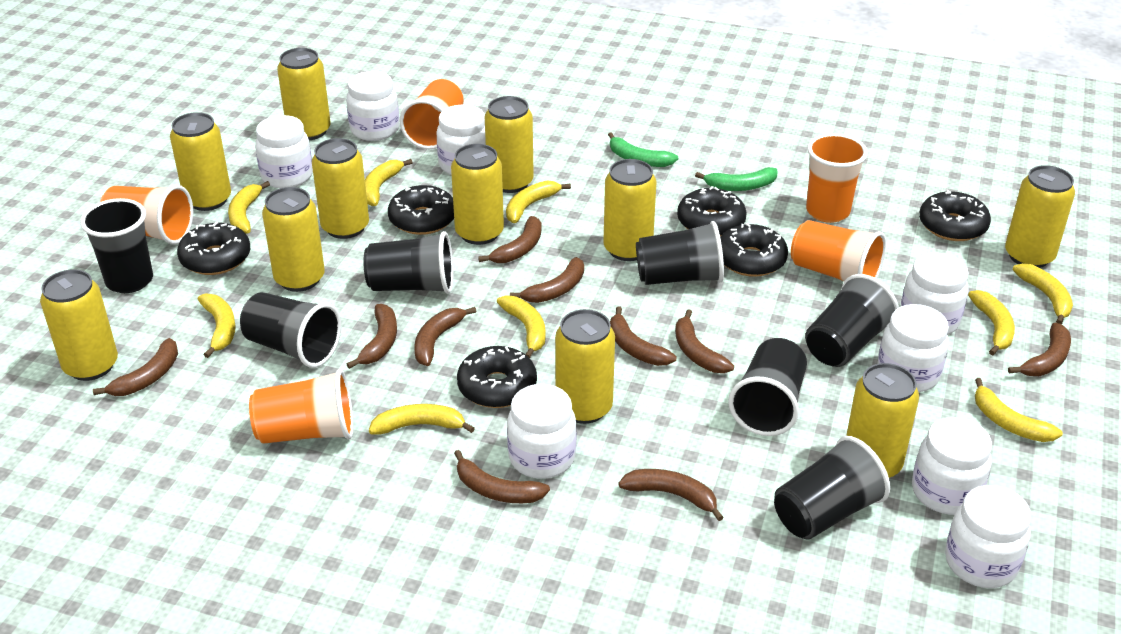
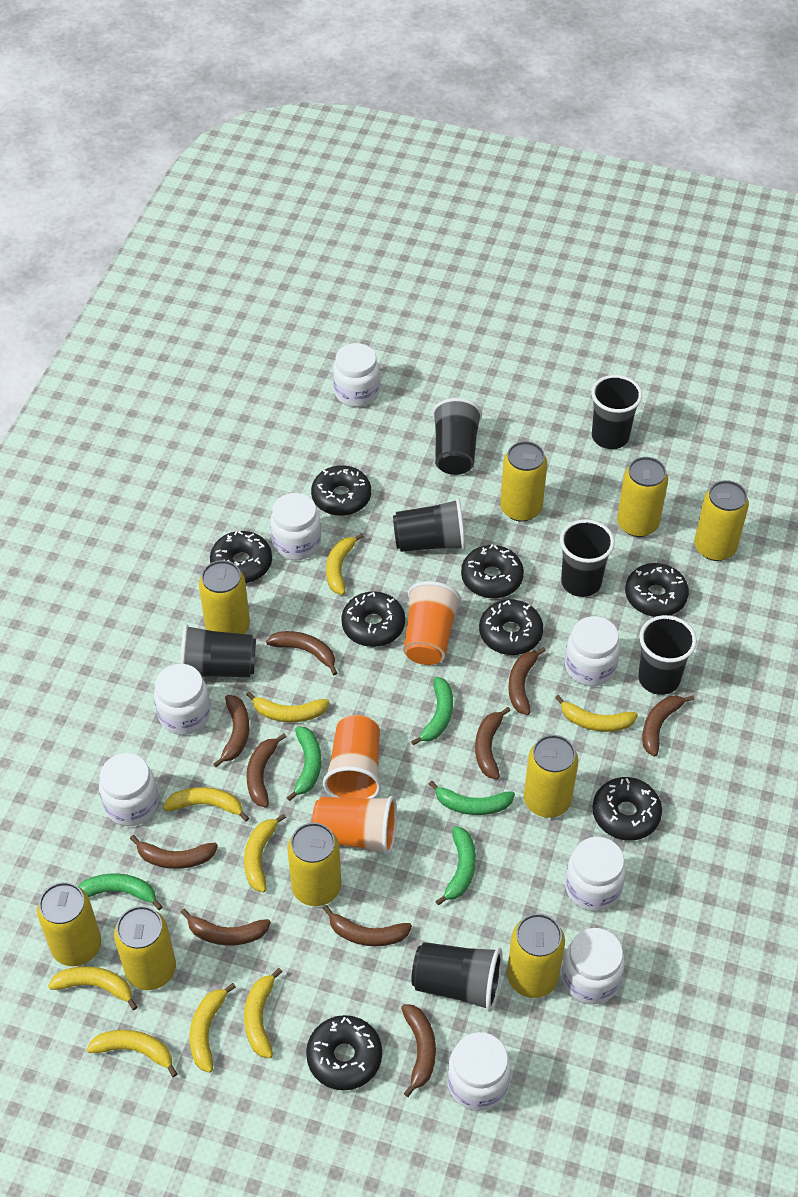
black donut: 6 -> 8
green banana: 2 -> 5
orange cup: 5 -> 3
yellow can: 11 -> 9

